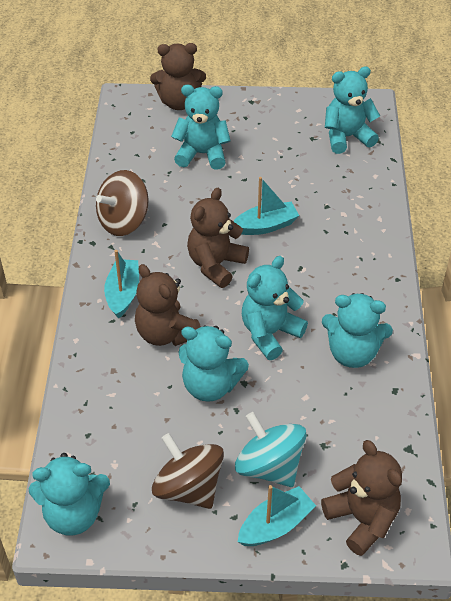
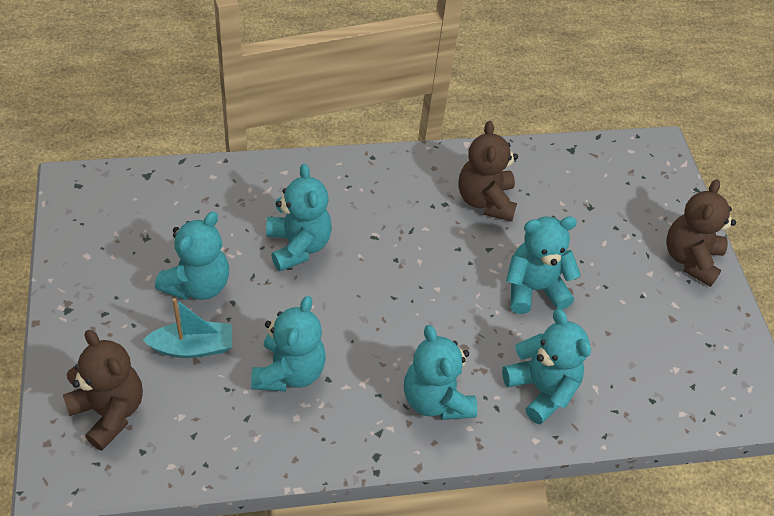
brown spinning top: 2 -> 0
brown teddy bear: 4 -> 3
turquoise boat: 3 -> 1
turquoise spinning top: 1 -> 0

